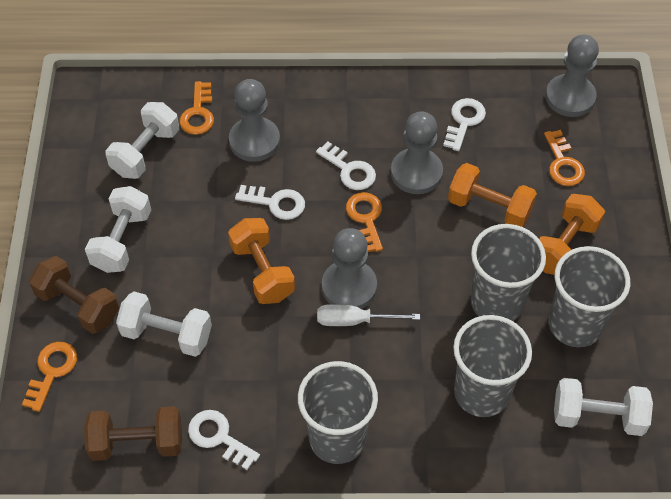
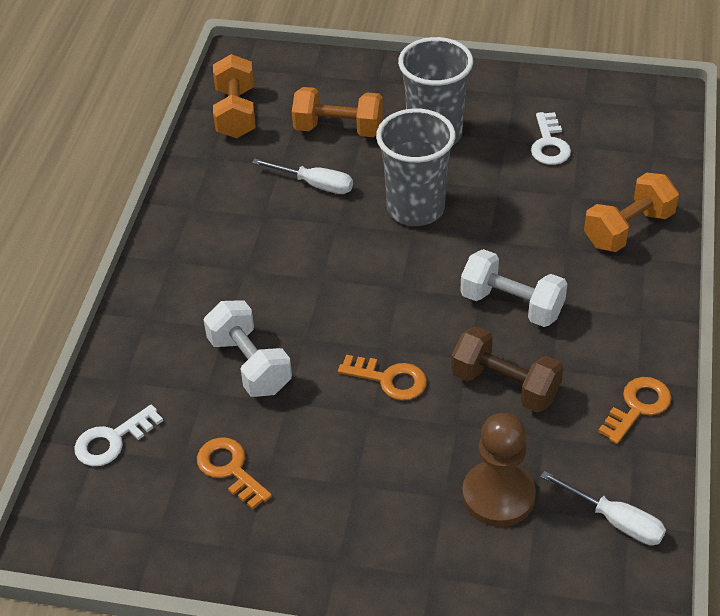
brown dumbbell: 2 -> 1
brown pawn: 0 -> 1
grey cup: 4 -> 2
grey pawn: 4 -> 0
orange key: 4 -> 3
white dumbbell: 4 -> 2
white key: 4 -> 2
white screwdriver: 1 -> 2

